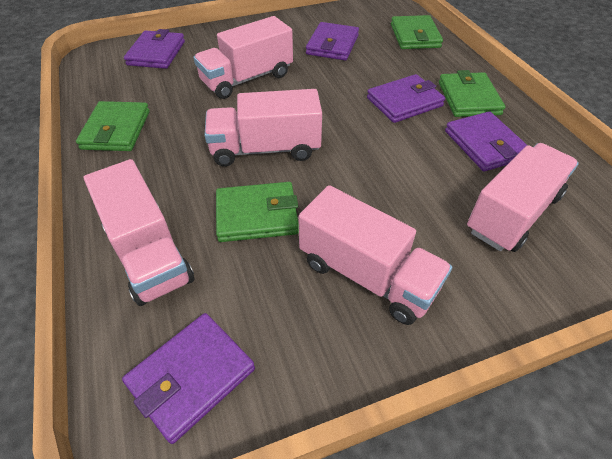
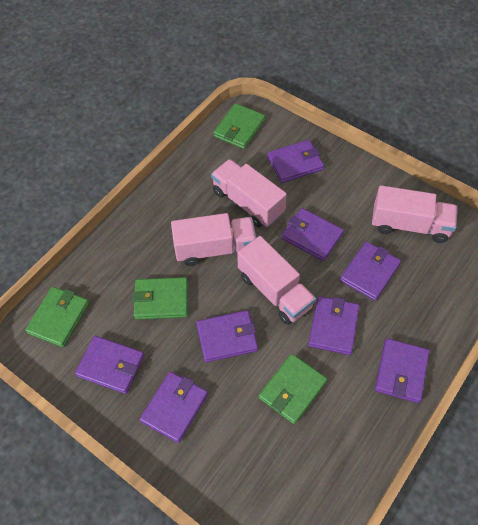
pink truck: 5 -> 4
purple wallet: 5 -> 8

